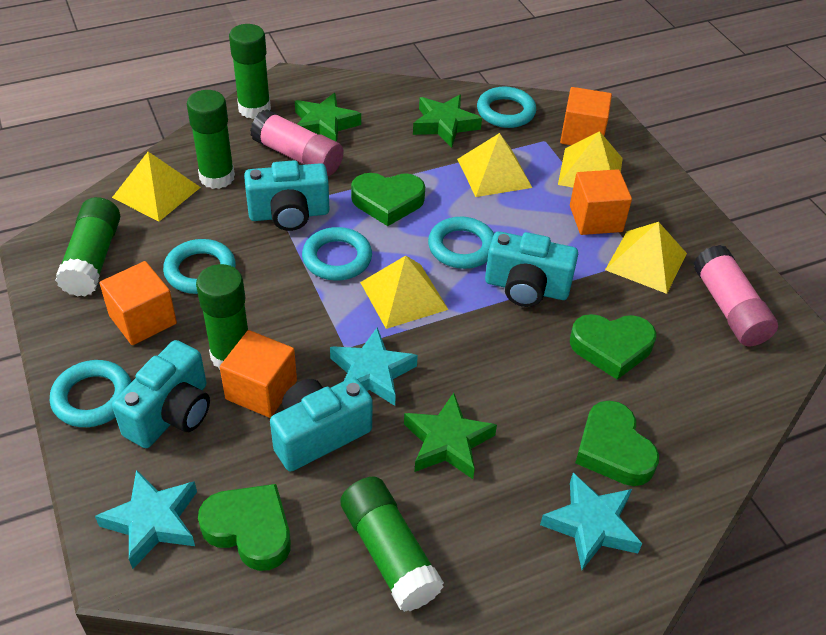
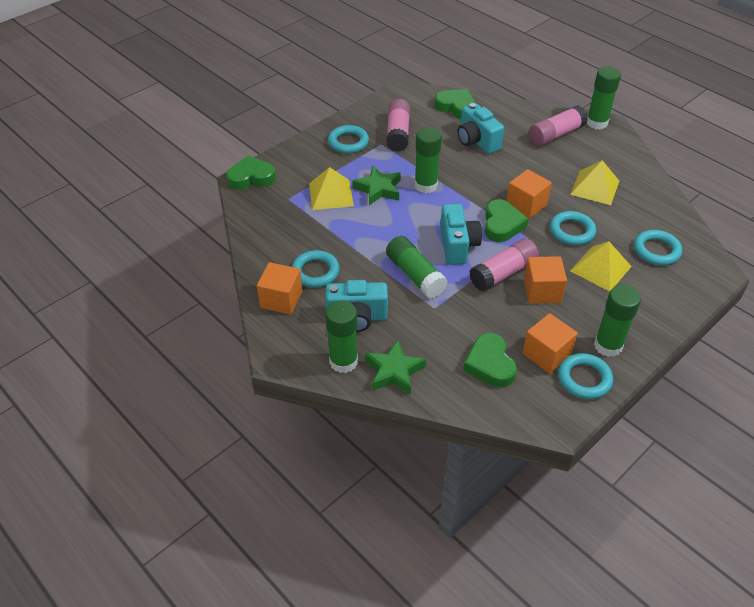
green star: 3 -> 2
pink glue stick: 2 -> 3
turquoise camera: 4 -> 3
turquoise star: 3 -> 0
yellow pyramid: 5 -> 3

